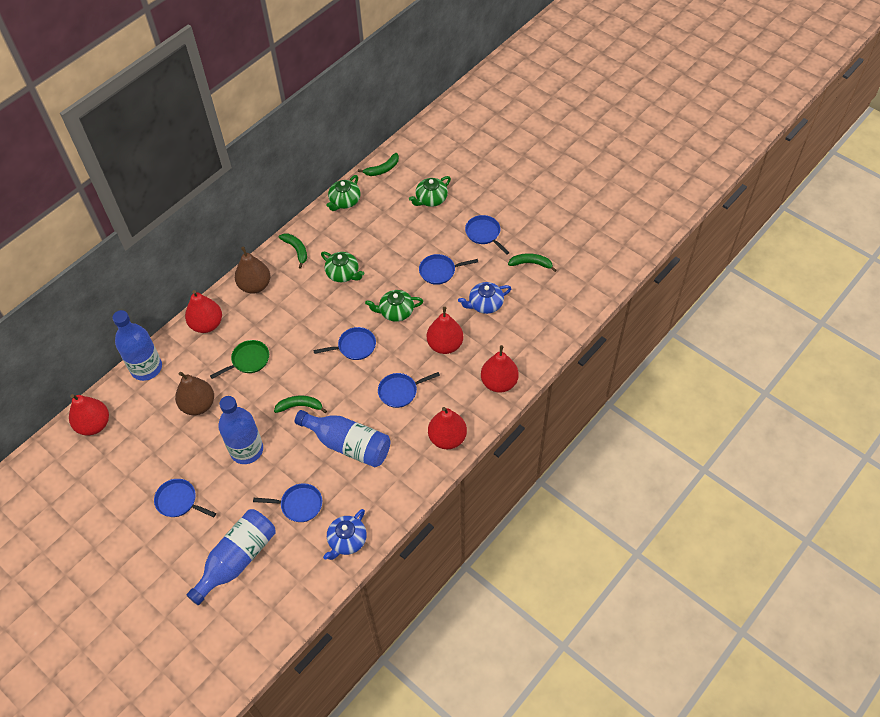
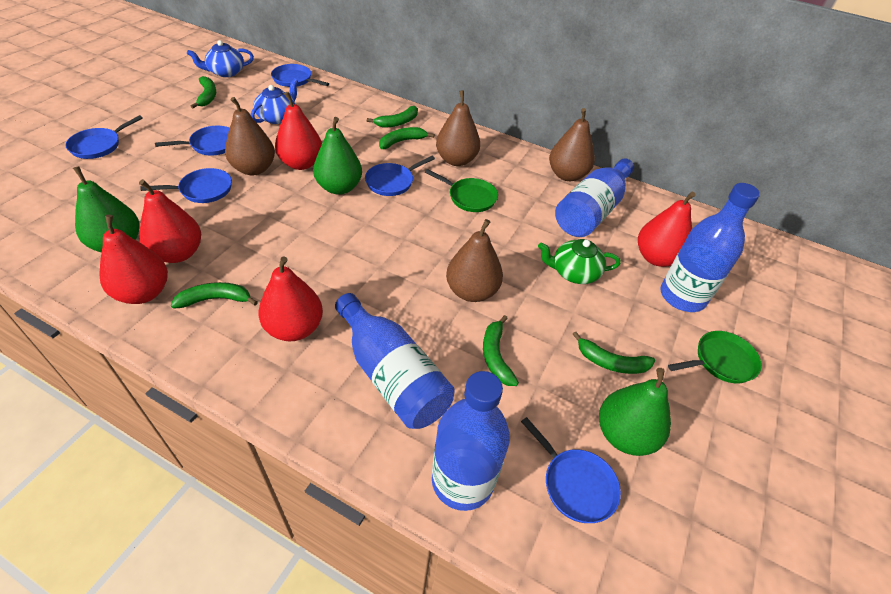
brown pear: 2 -> 4
green banana: 4 -> 6
green pan: 1 -> 2
green pear: 0 -> 3
green teapot: 4 -> 1

